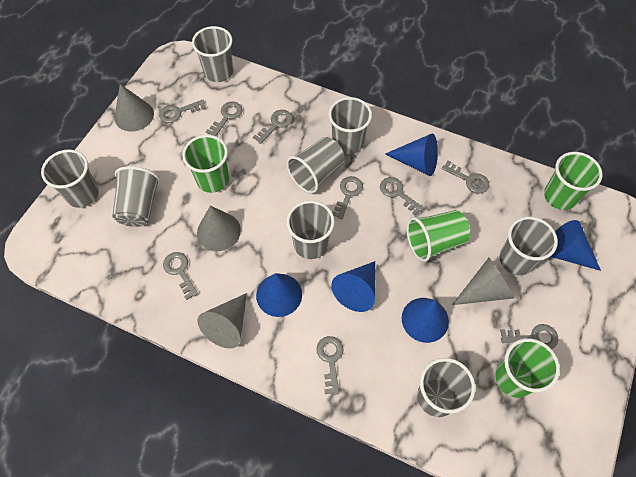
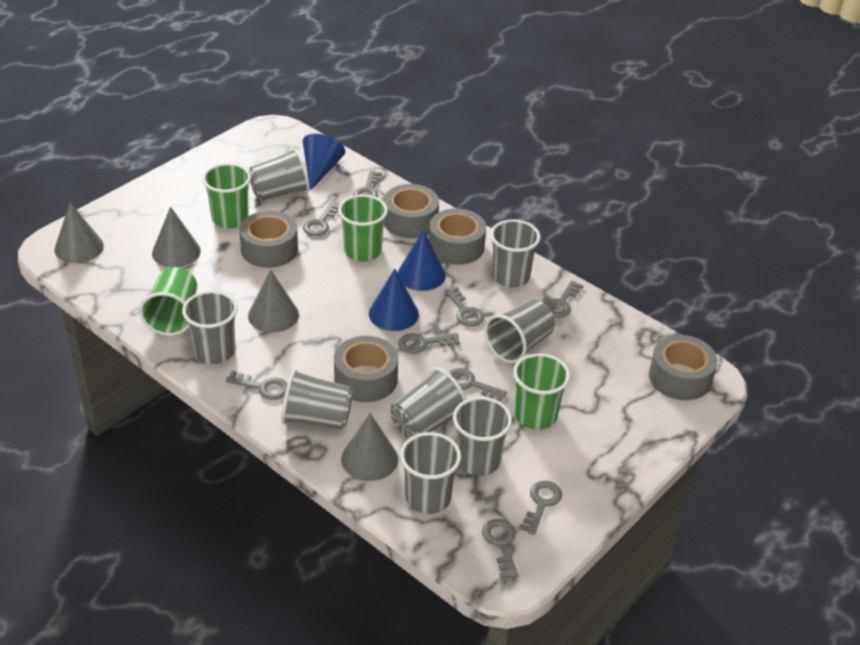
blue cone: 5 -> 3
grey tape: 0 -> 5

